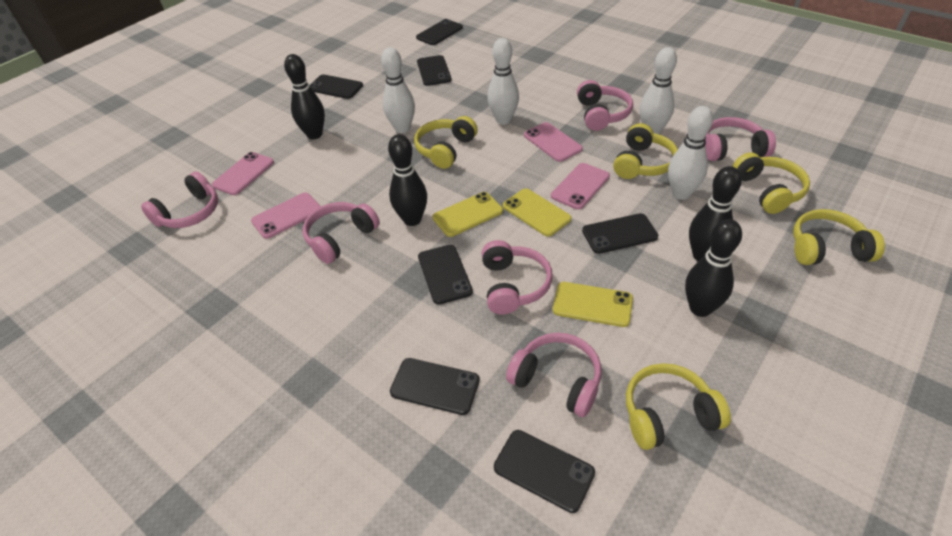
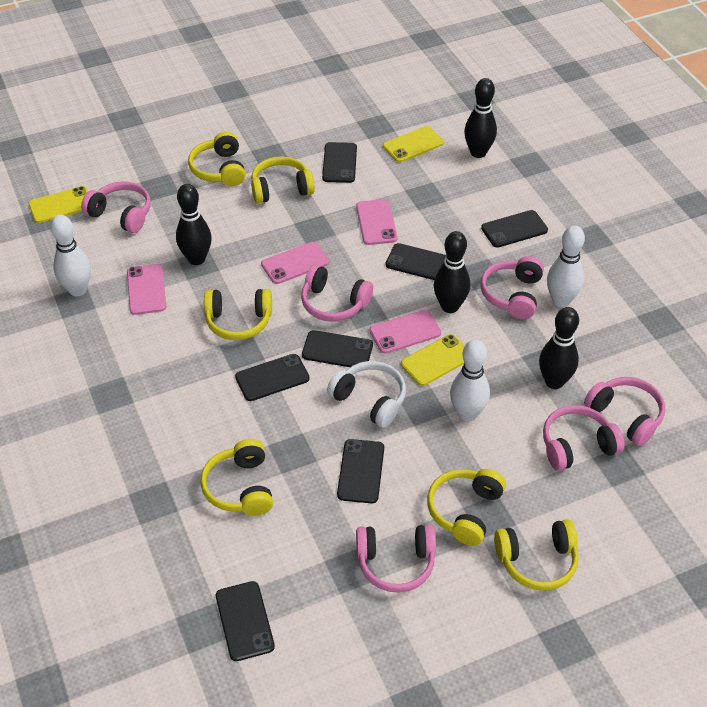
white bowling pin: 4 -> 3
white headphones: 0 -> 1
yellow headphones: 5 -> 6

